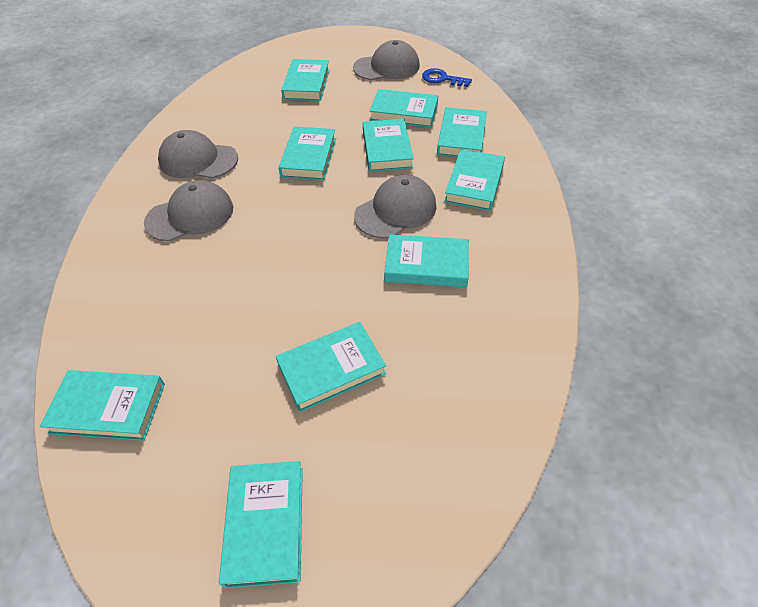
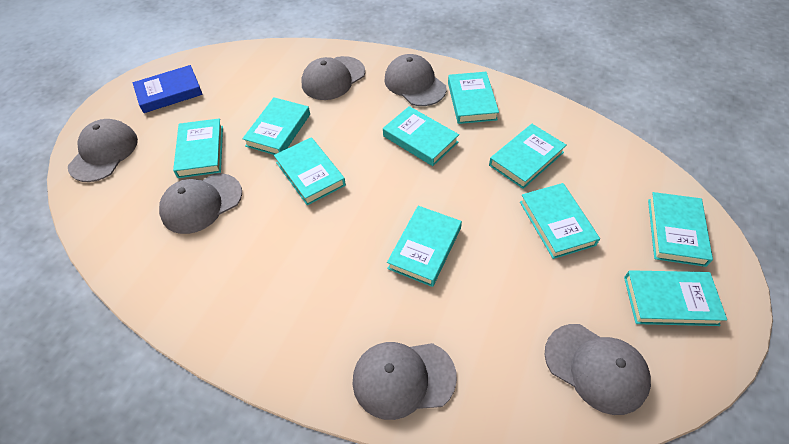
blue book: 0 -> 1
blue key: 1 -> 0
grey cap: 4 -> 6

